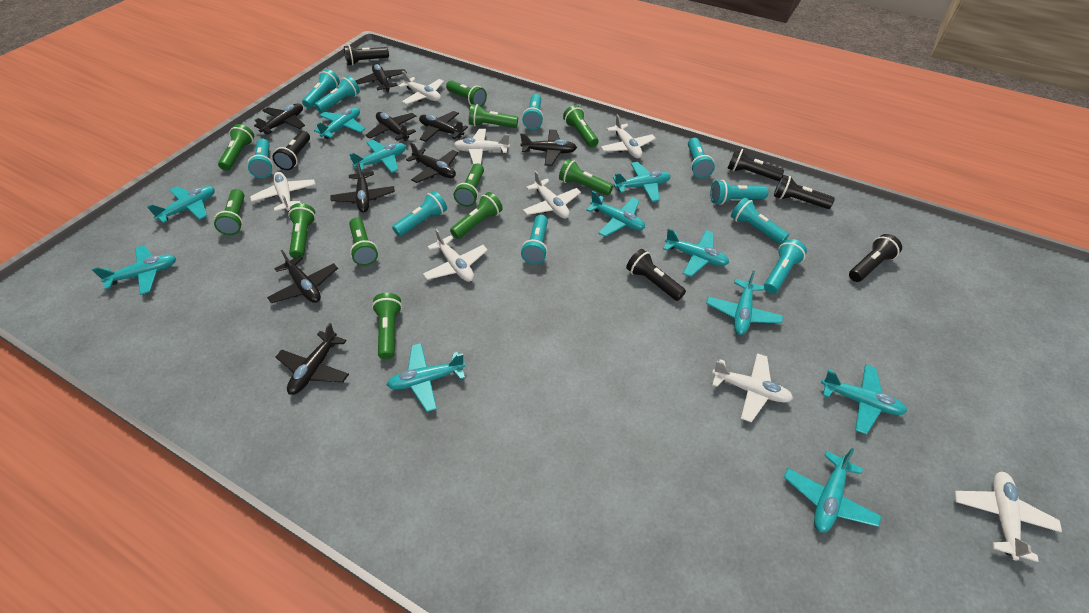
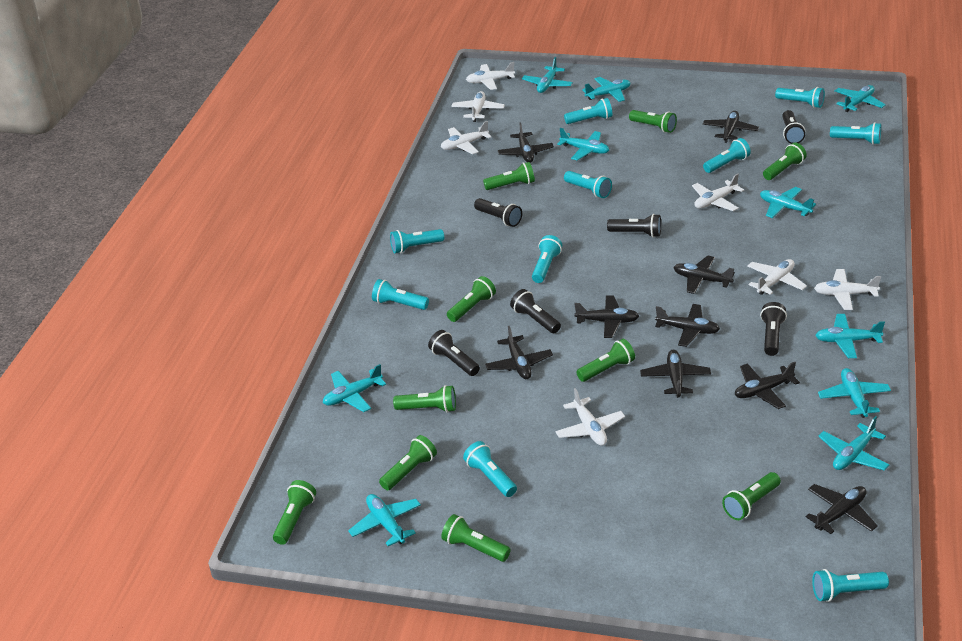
green flashlight: 11 -> 10
turquoise plane: 11 -> 10
white plane: 8 -> 7

